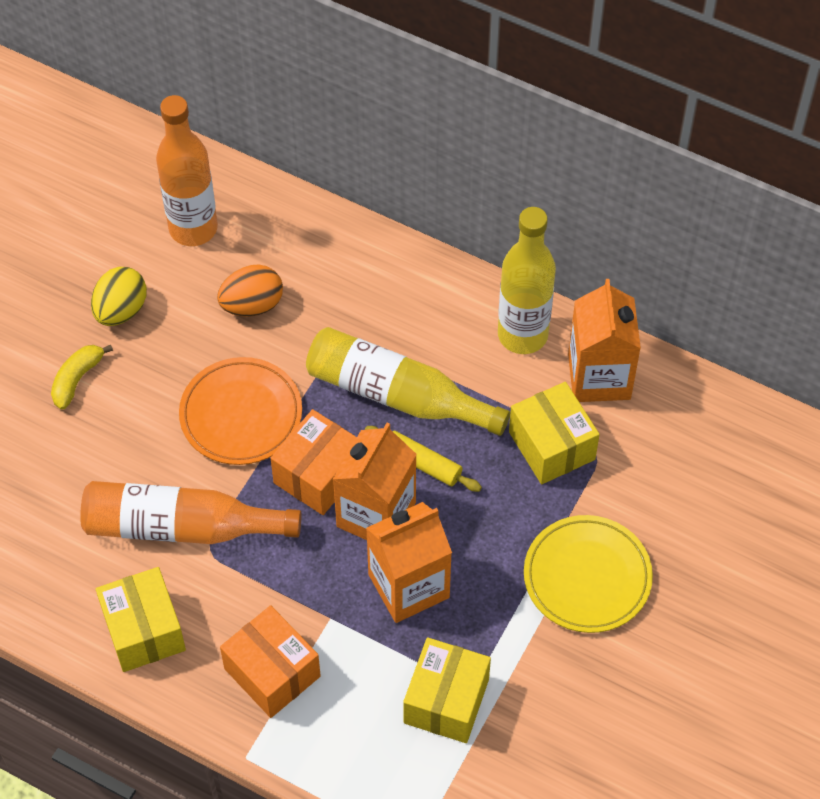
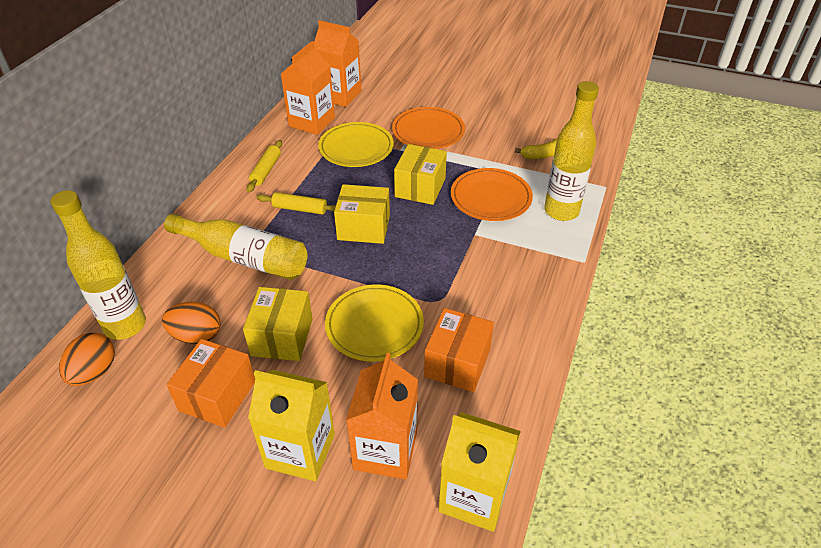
orange bottle: 2 -> 0
orange egg: 1 -> 2
orange plate: 1 -> 2
yellow bottle: 2 -> 3
yellow carton: 0 -> 2
yellow egg: 1 -> 0
yellow plate: 1 -> 2
yellow rolling pin: 1 -> 2

